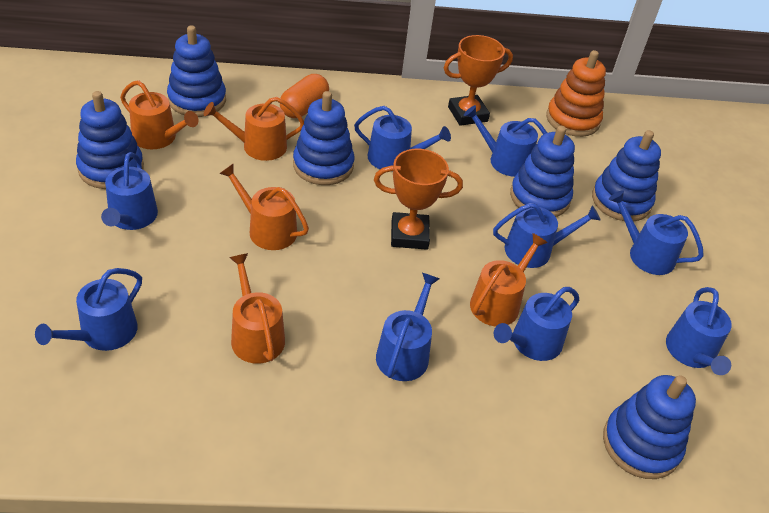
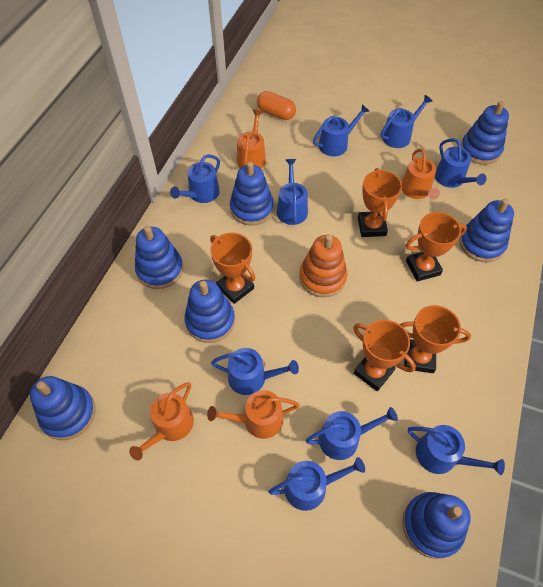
blue stacking toy: 6 -> 7
orange trophy: 2 -> 5
orange watering can: 5 -> 4

